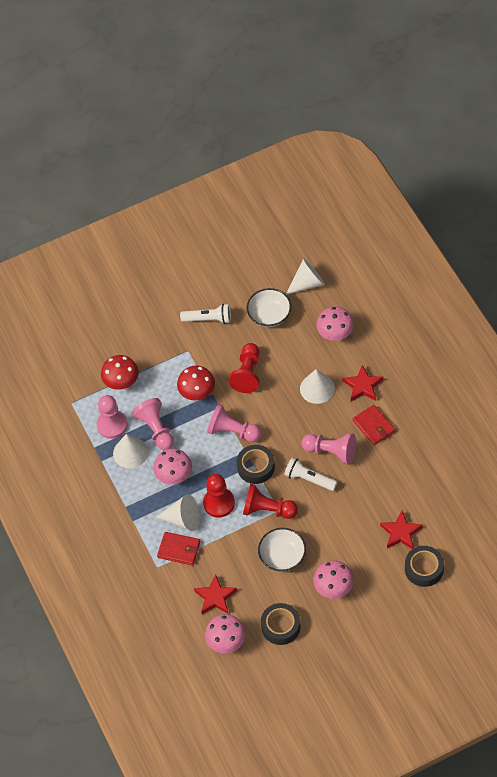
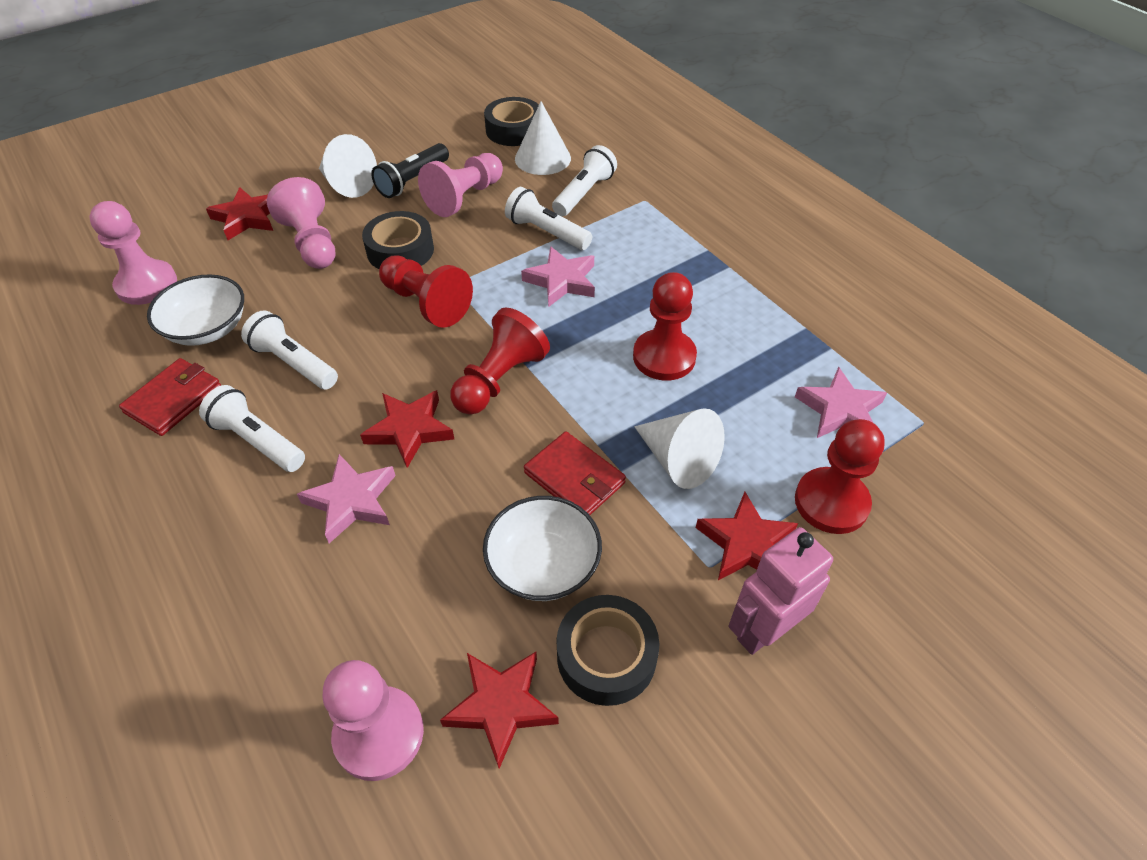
black flashlight: 0 -> 1
pink mushroom: 4 -> 0
pink robot: 0 -> 1
pink star: 0 -> 3
red mushroom: 2 -> 0
red pawn: 3 -> 4
red star: 3 -> 4
white cone: 4 -> 3
white flashlight: 2 -> 4

